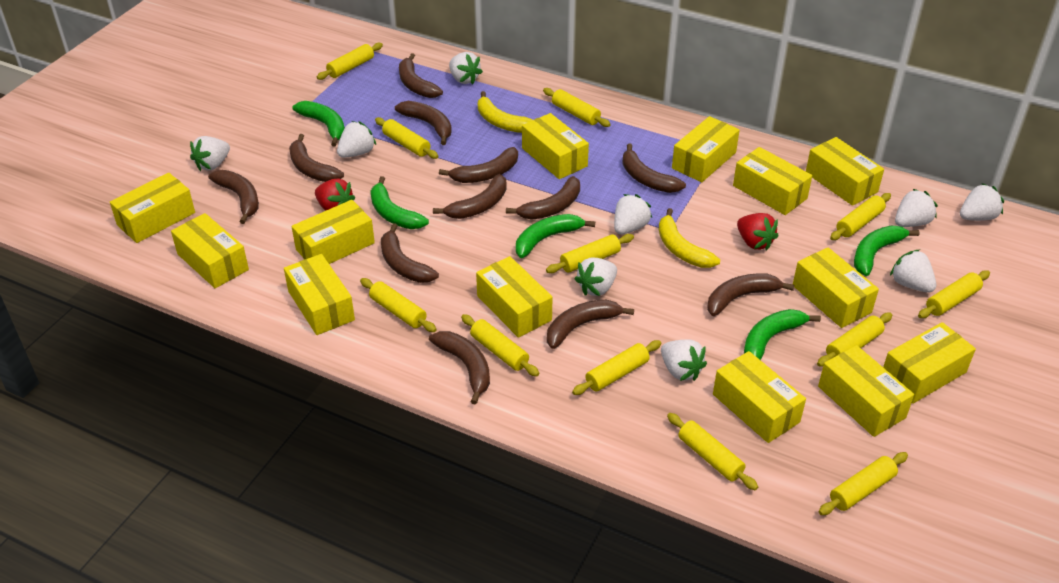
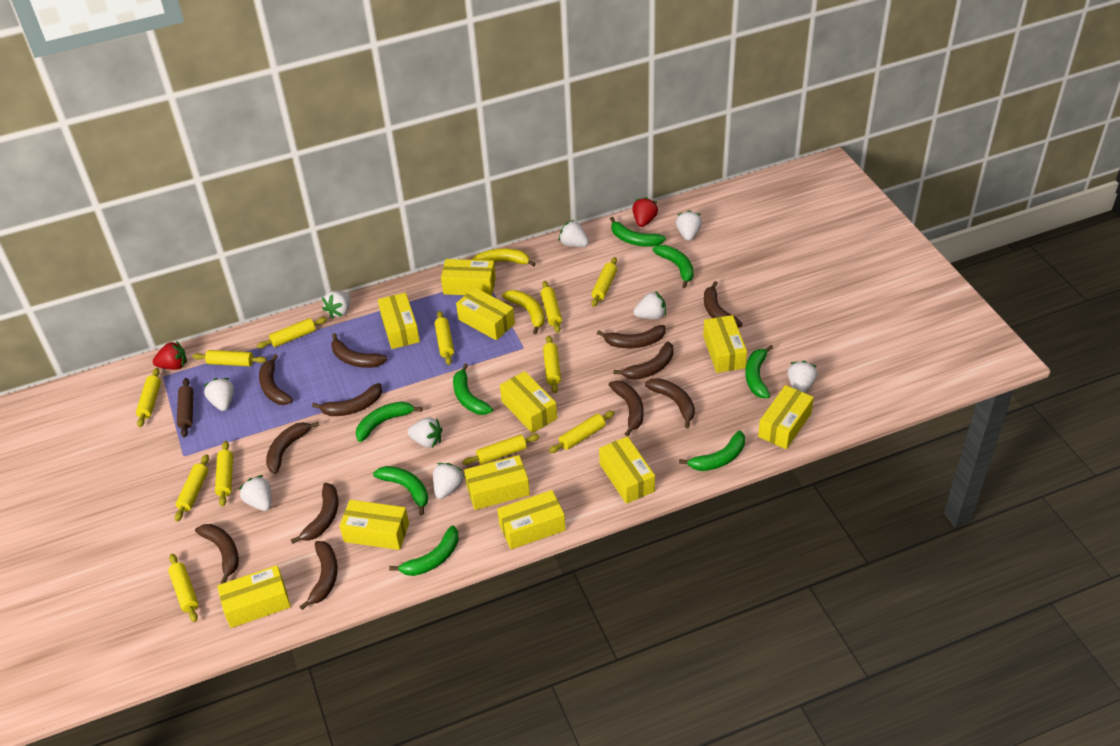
brown rolling pin: 0 -> 1
green banana: 5 -> 8
yellow box: 13 -> 11

